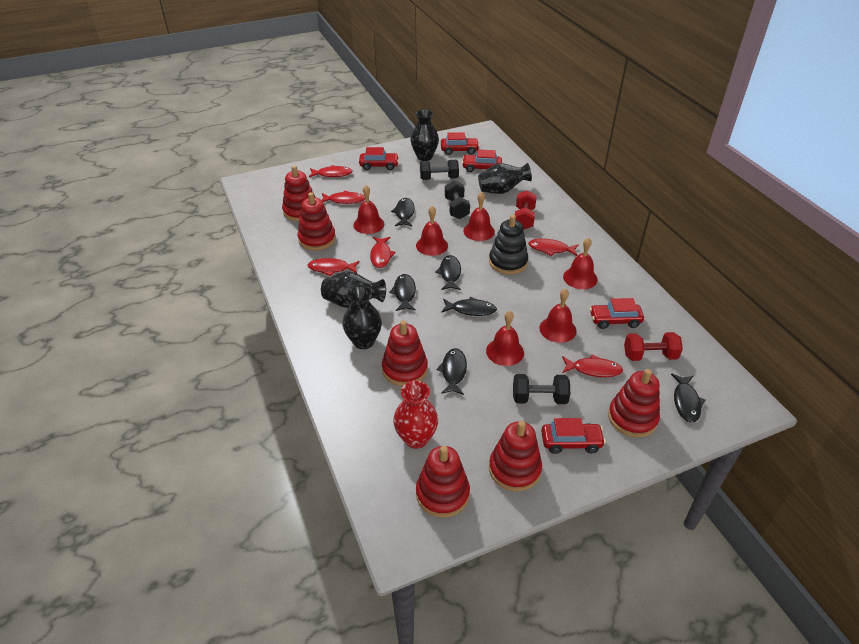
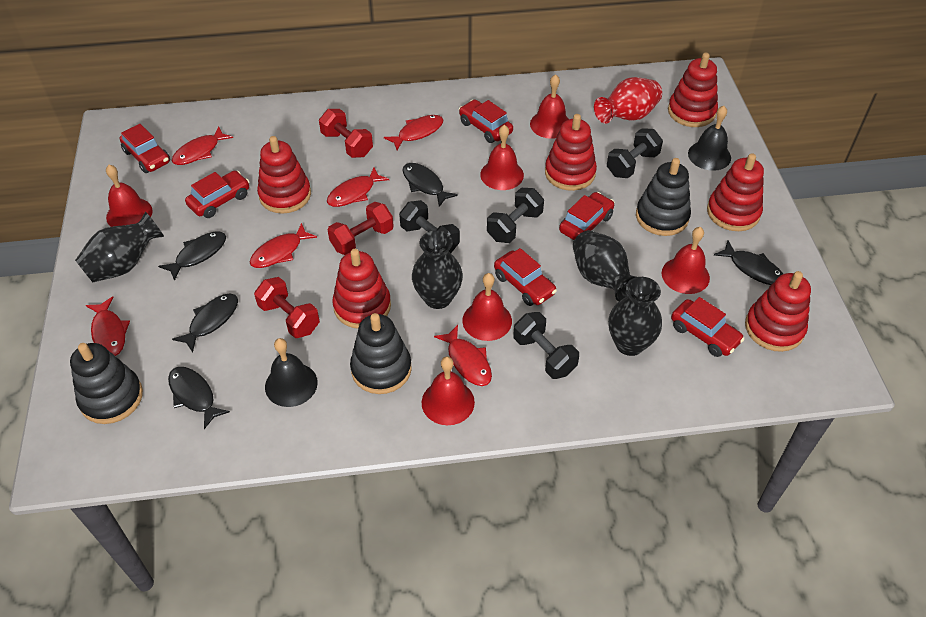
black bell: 0 -> 2
black dumbbell: 3 -> 4
black fish: 6 -> 5
black stacking toy: 1 -> 3
red car: 5 -> 6
red dumbbell: 2 -> 3

